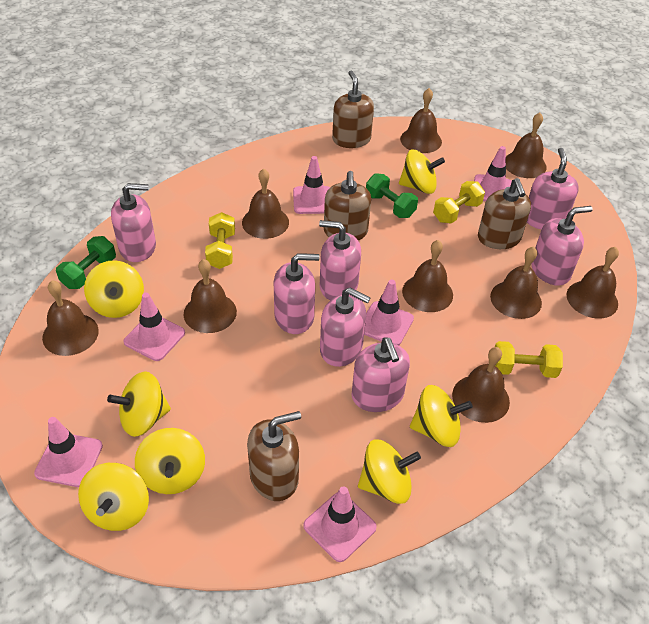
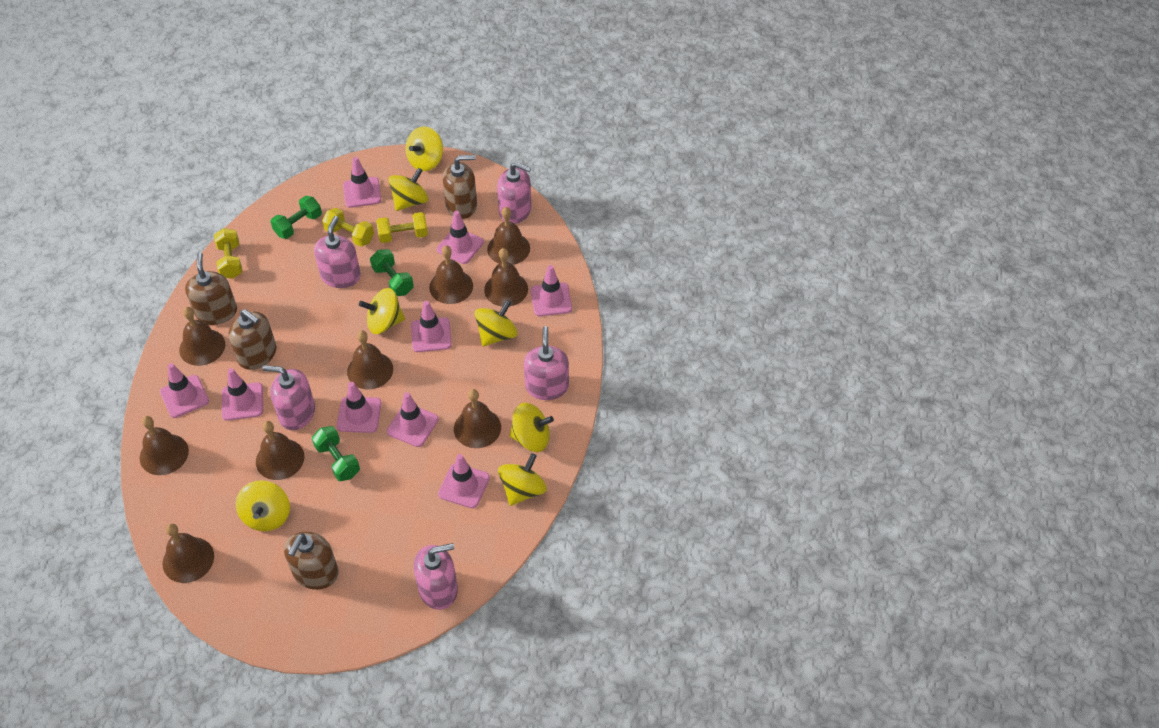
green dumbbell: 2 -> 3
pink soap dispenser: 7 -> 5
pink traffic cone: 6 -> 9

